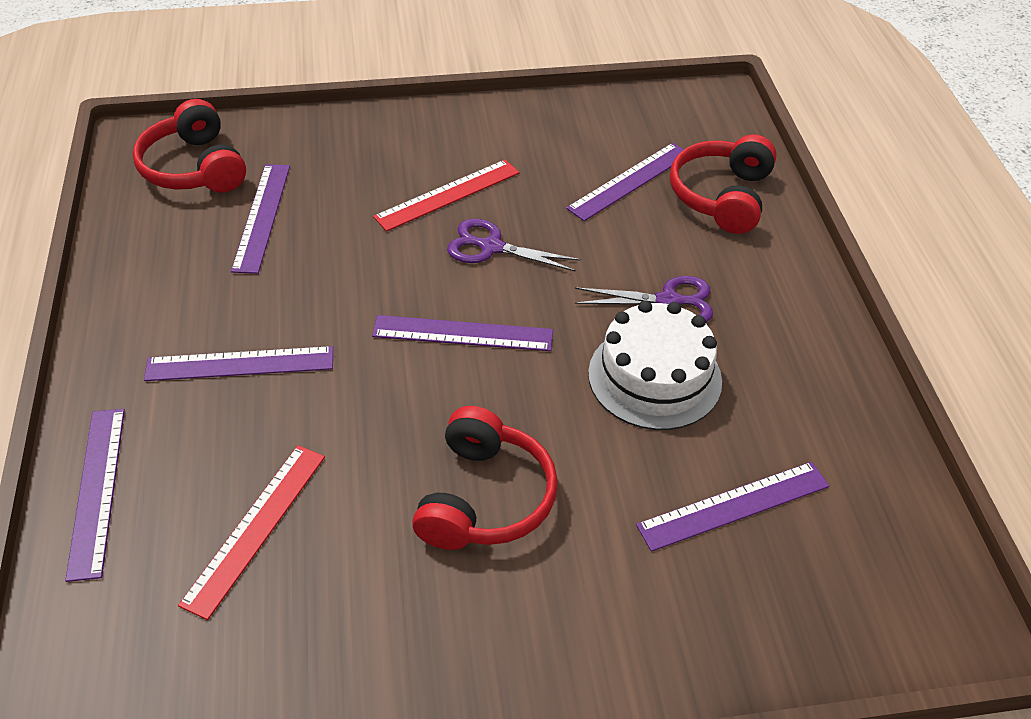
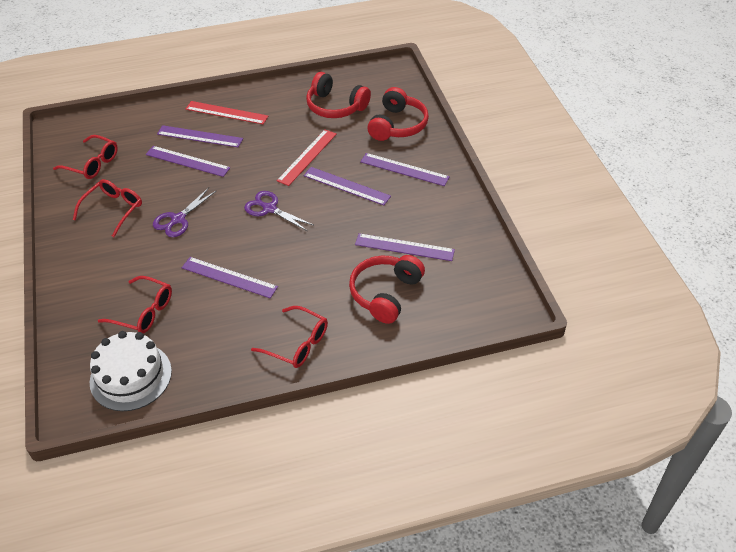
red glasses: 0 -> 4

